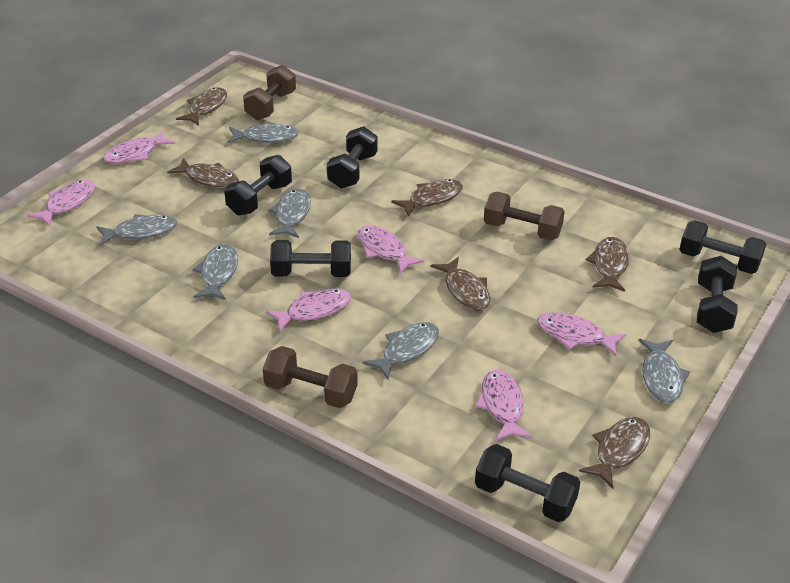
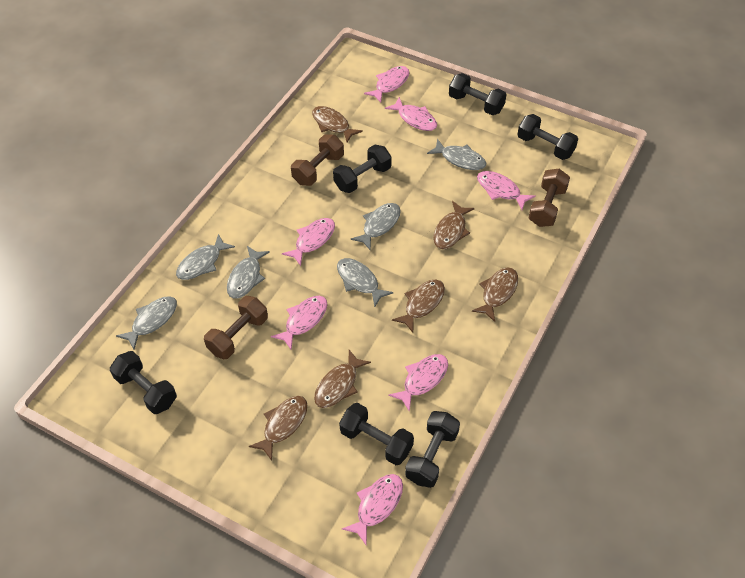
pink fish: 6 -> 7

